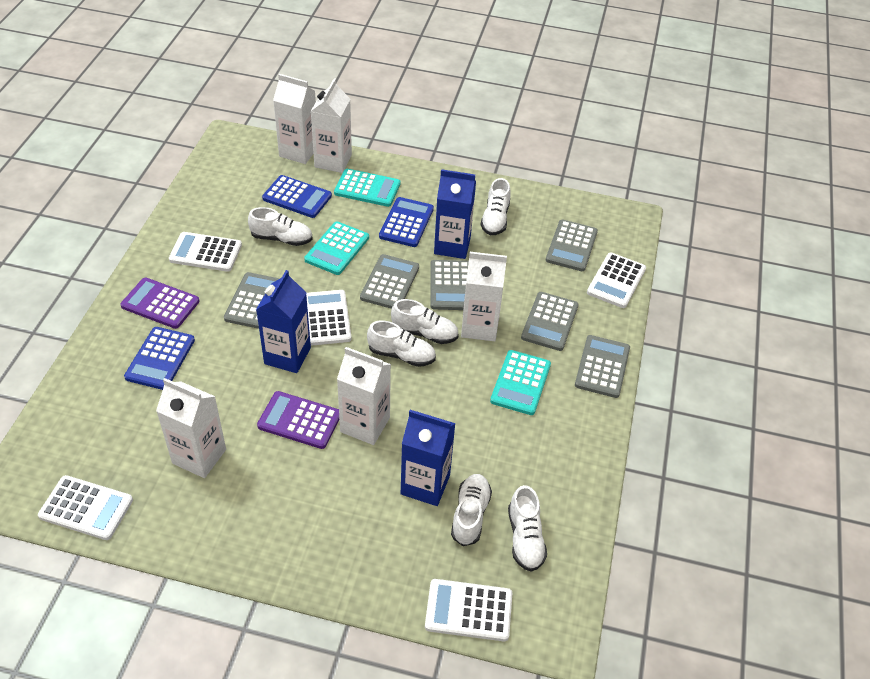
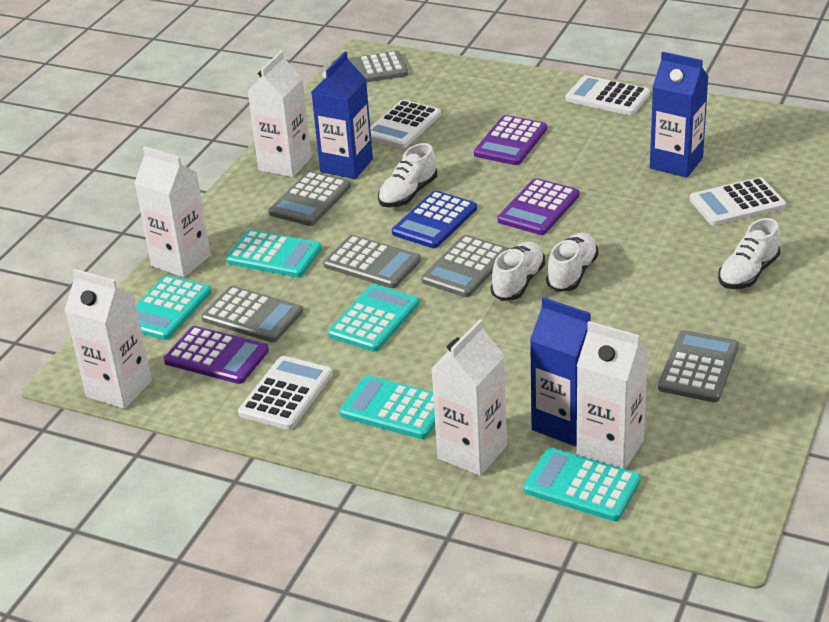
blue calculator: 3 -> 1
purple calculator: 2 -> 3
turquoise calculator: 3 -> 5
white calculator: 5 -> 4
white shoe: 6 -> 4

